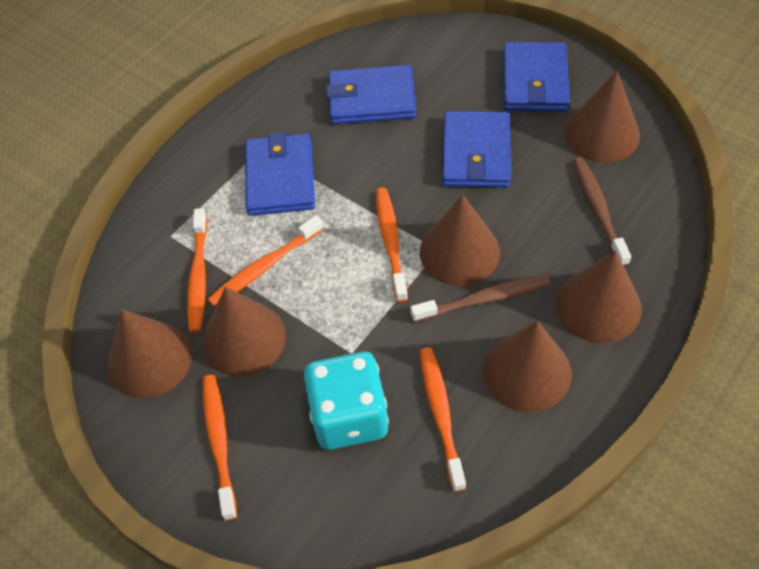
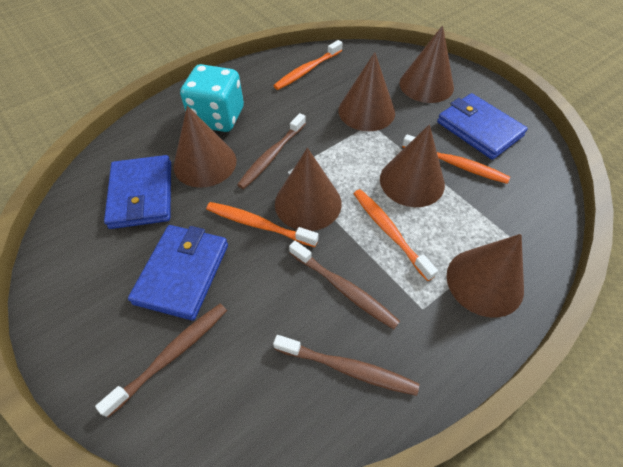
blue wallet: 4 -> 3
brown toothbrush: 2 -> 4
orange toothbrush: 5 -> 4

